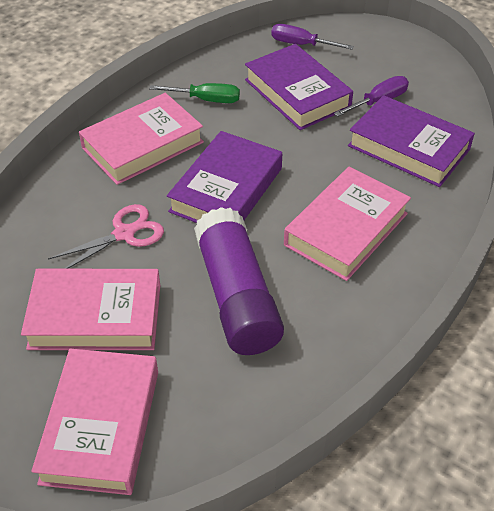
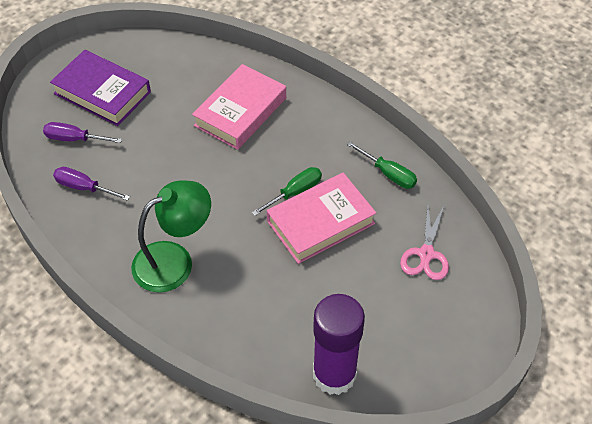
green lamp: 0 -> 1
green screwdriver: 1 -> 2
pink book: 4 -> 2
purple book: 3 -> 1

